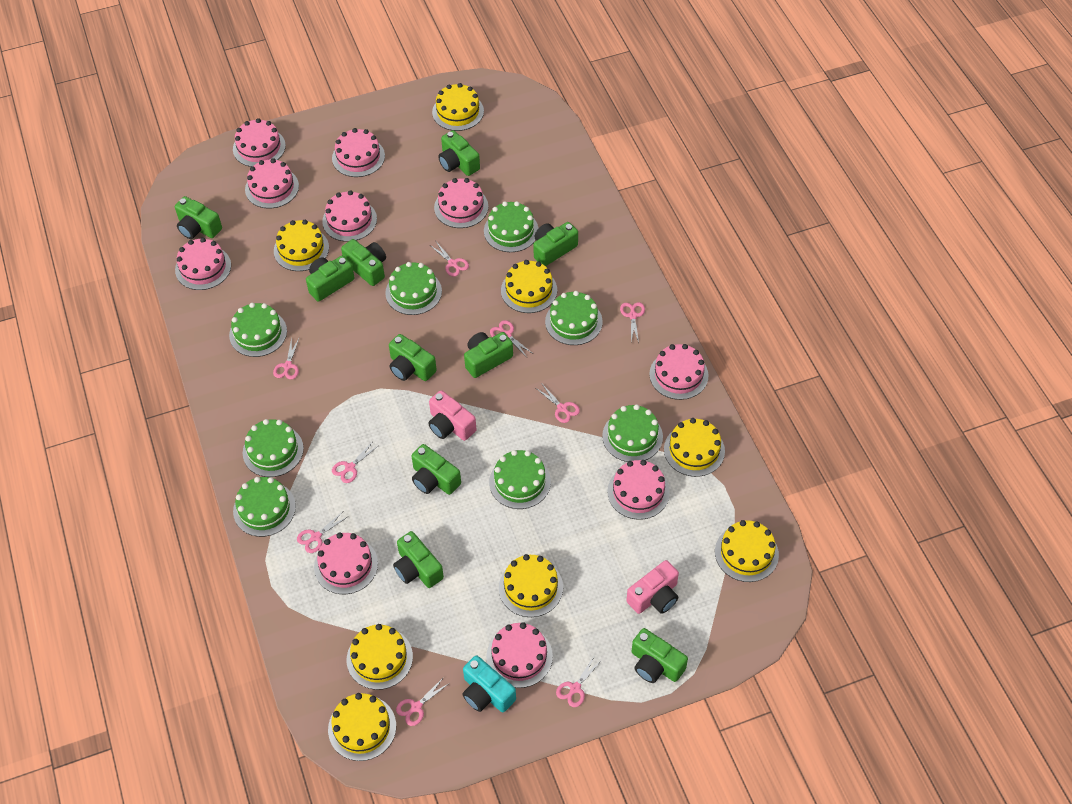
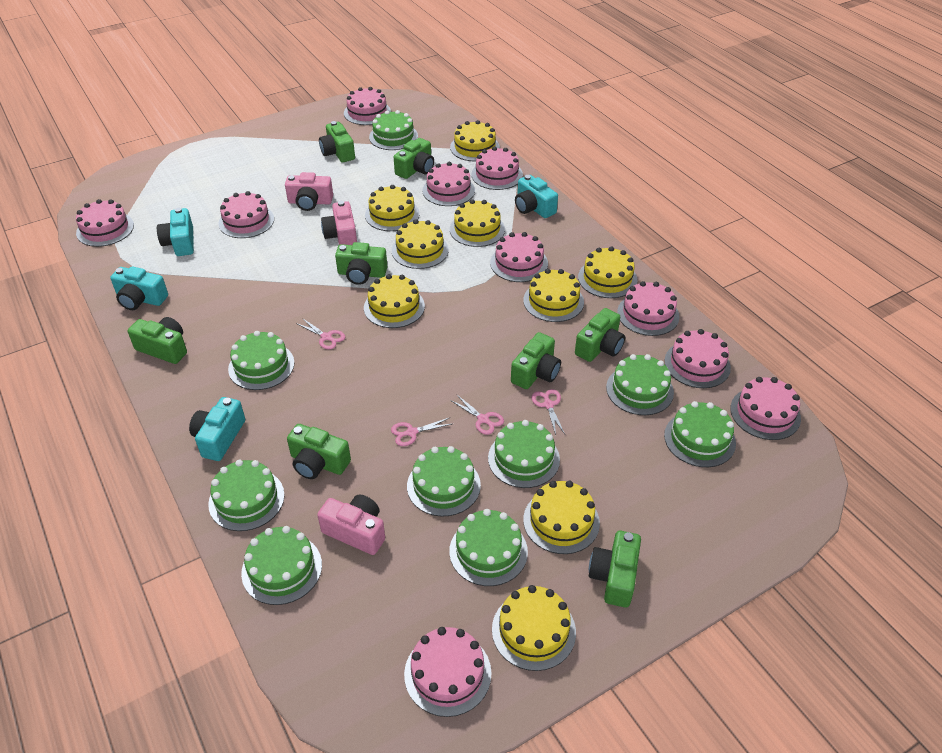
green cake: 8 -> 9
green camera: 10 -> 8
pink camera: 2 -> 3
pink scissors: 9 -> 4
turquoise camera: 1 -> 4
yellow cake: 8 -> 9

